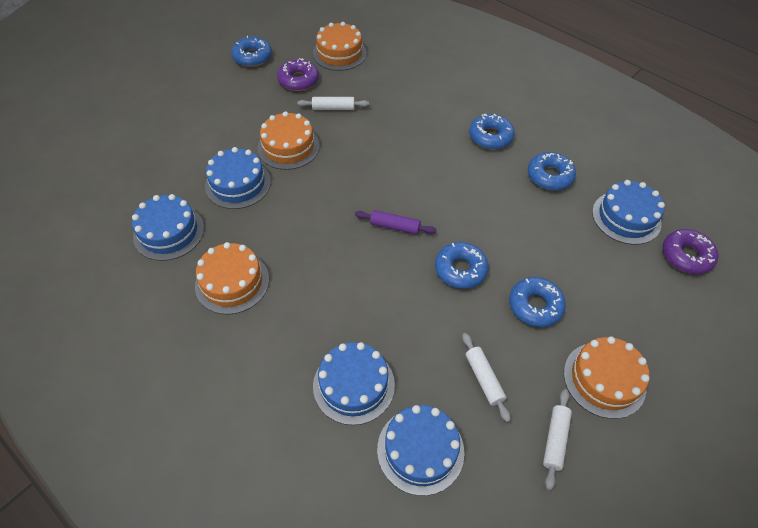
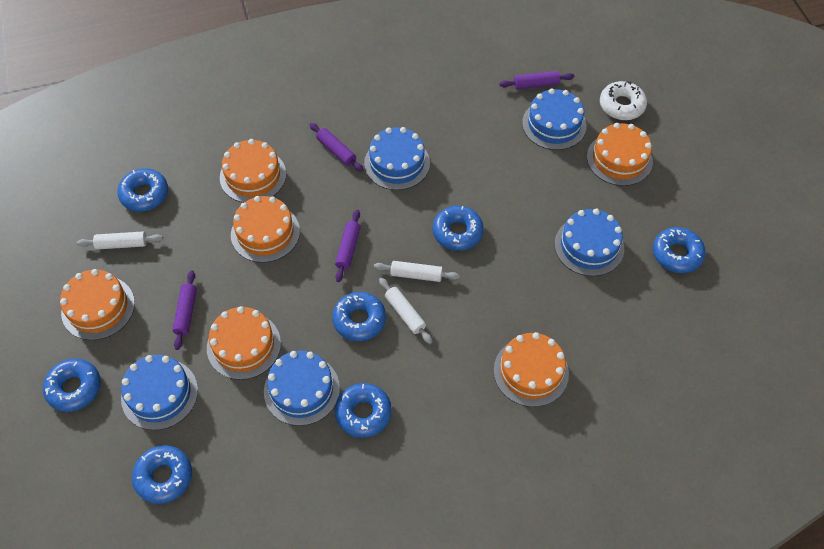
blue donut: 5 -> 7
orange cake: 4 -> 6
purple donut: 2 -> 0
purple rolling pin: 1 -> 4
white donut: 0 -> 1

